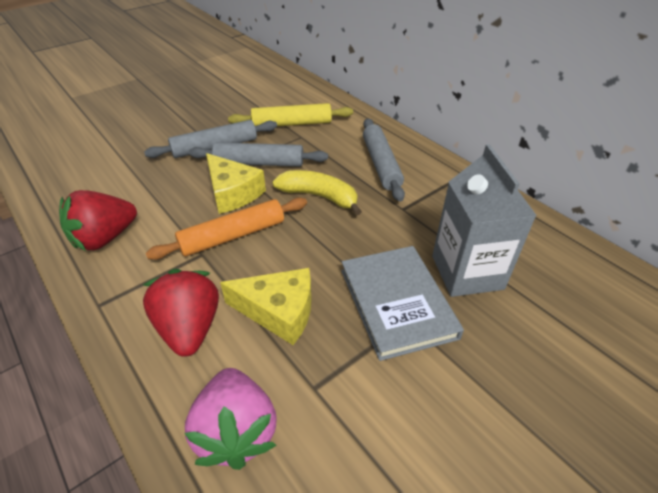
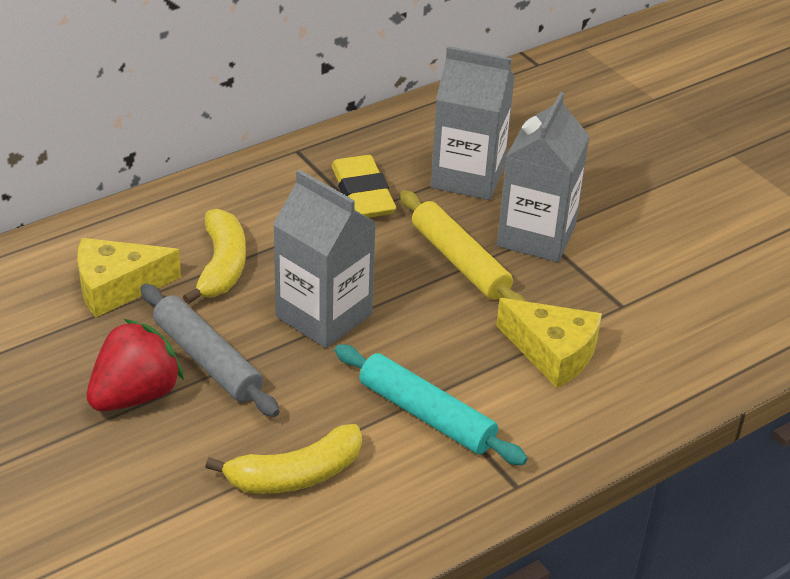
grey book: 1 -> 0
grey carton: 1 -> 3
grey rolling pin: 3 -> 1
orange rolling pin: 1 -> 0
pink strawberry: 1 -> 0
red strawberry: 2 -> 1
turquoise rolling pin: 0 -> 1
yellow banana: 1 -> 2
yellow eraser: 0 -> 1

